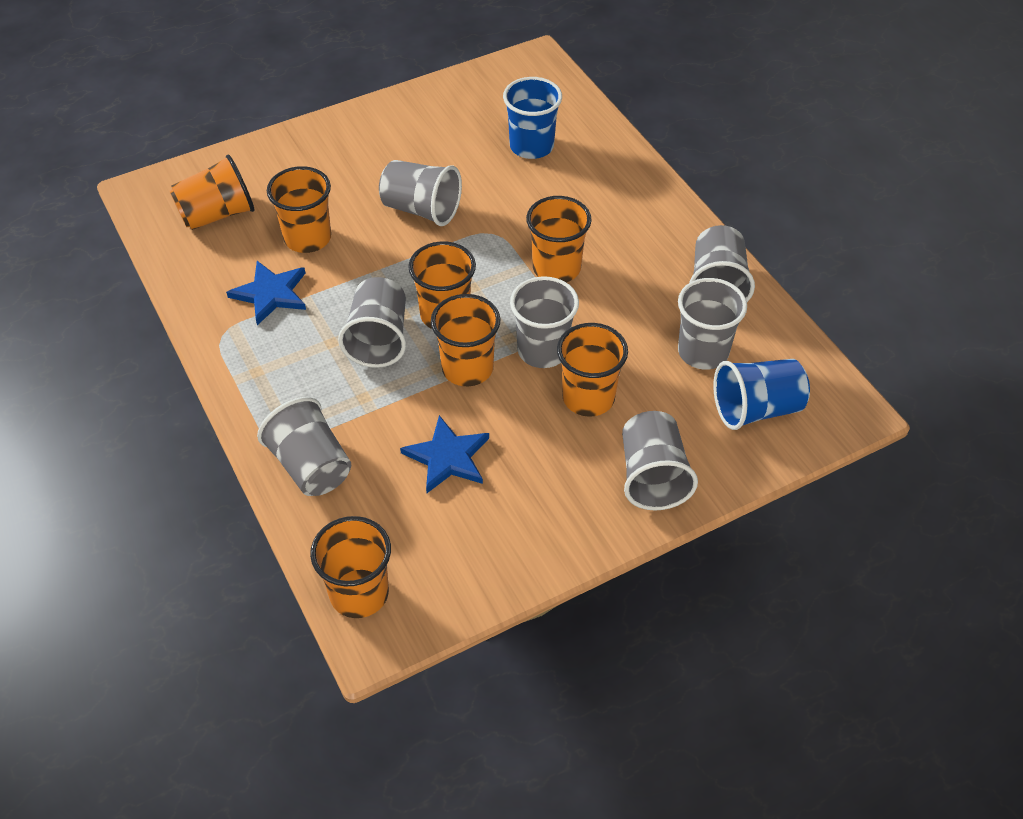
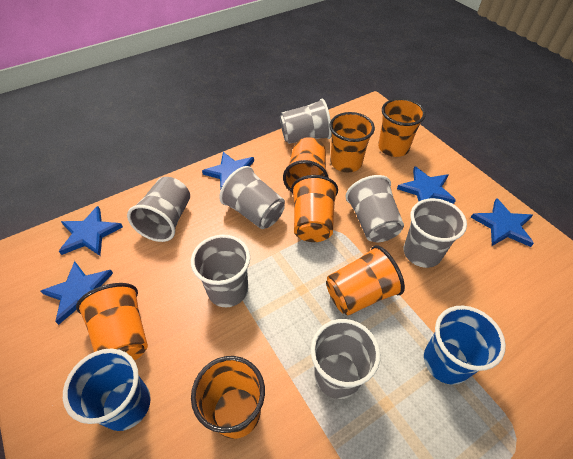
blue star: 2 -> 5

